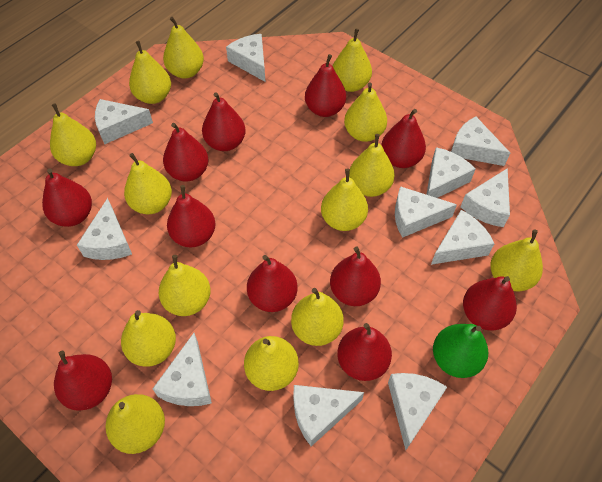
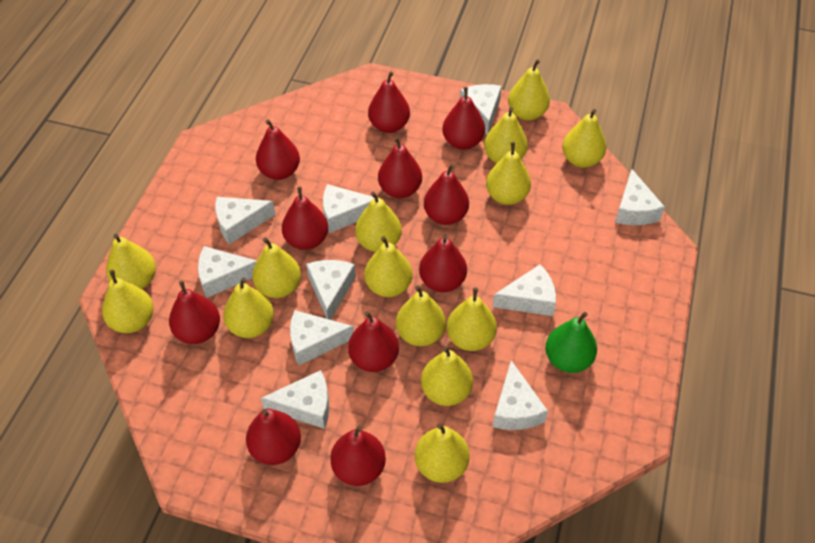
white cheese: 11 -> 10

